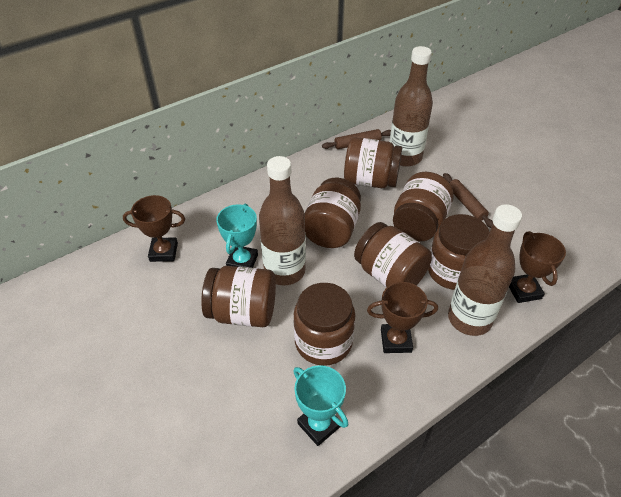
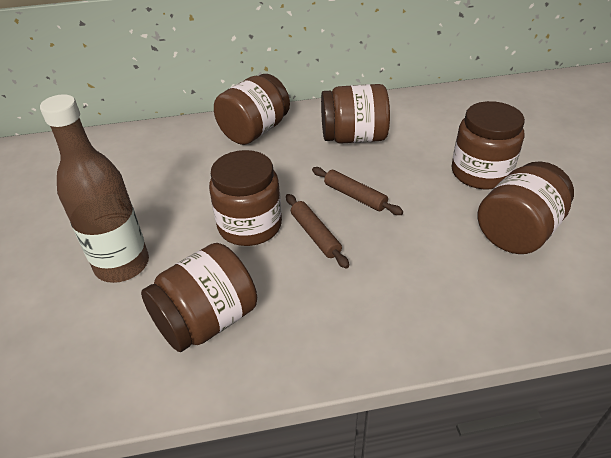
brown bottle: 3 -> 1
brown jar: 7 -> 6
brown trophy: 3 -> 0
turquoise trophy: 2 -> 0

